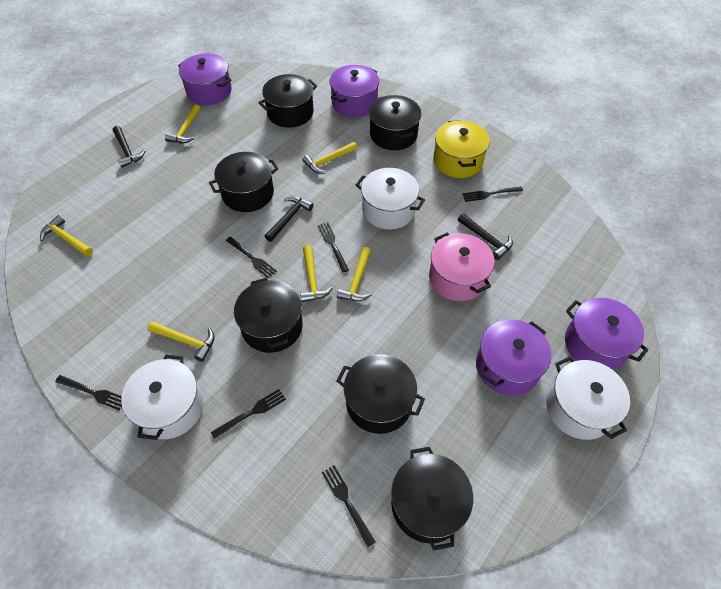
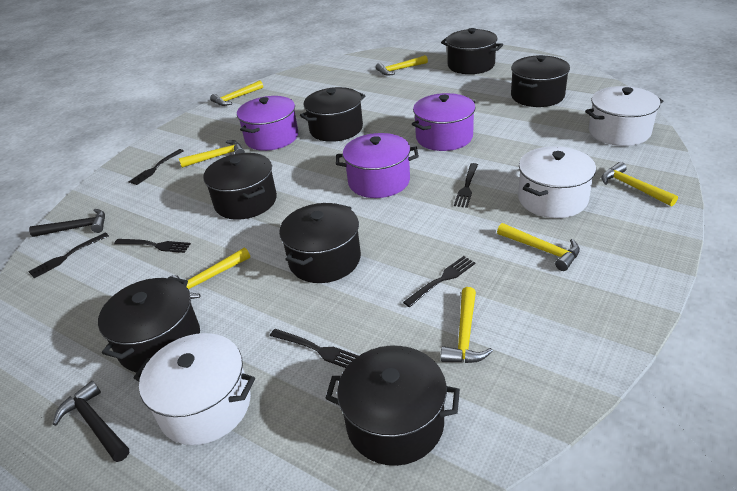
black hammer: 3 -> 2
black pot: 6 -> 7
pink pot: 1 -> 0
purple pot: 4 -> 3
yellow hammer: 6 -> 7
yellow pot: 1 -> 0

